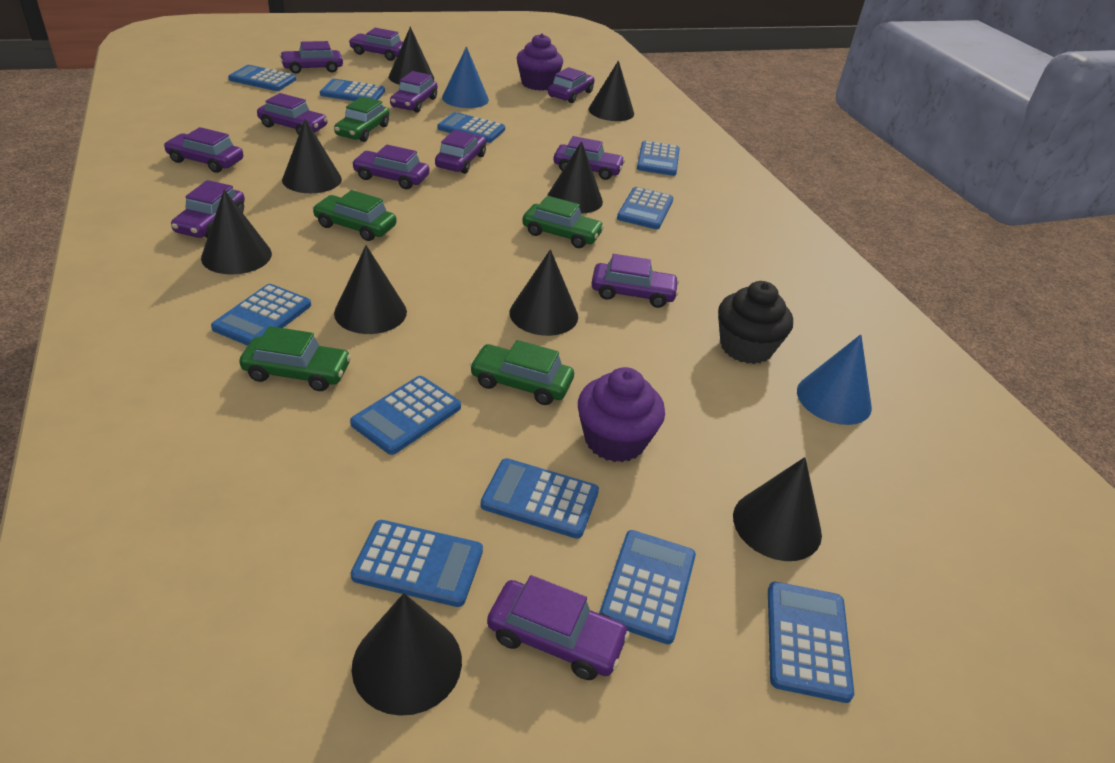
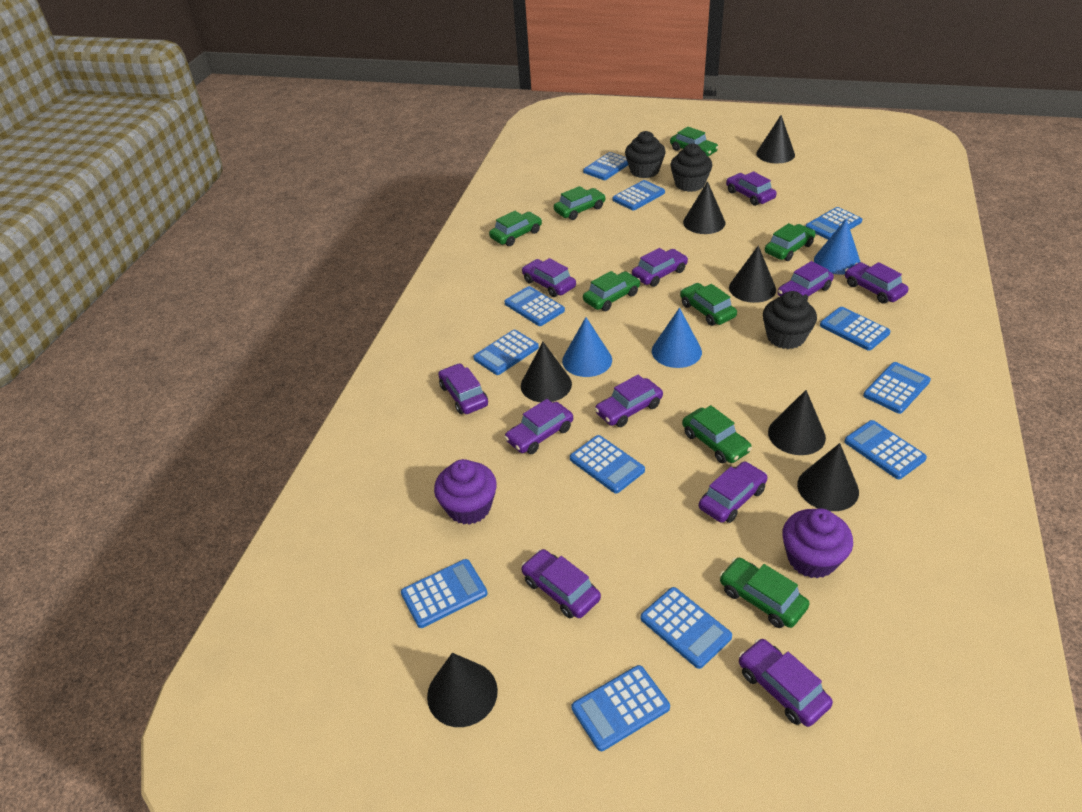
black cone: 9 -> 7
black cupcake: 1 -> 3
blue calculator: 11 -> 12
blue cone: 2 -> 3
green car: 5 -> 8
purple car: 12 -> 11

